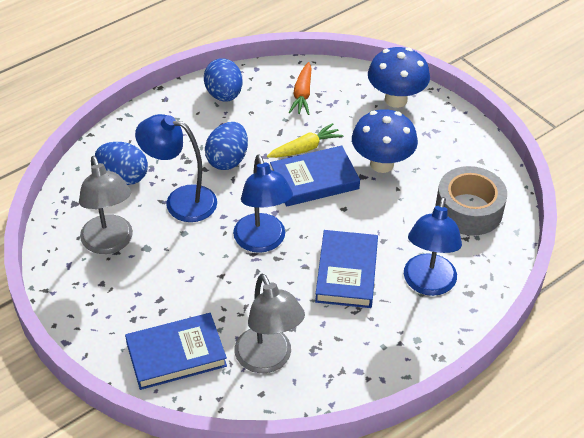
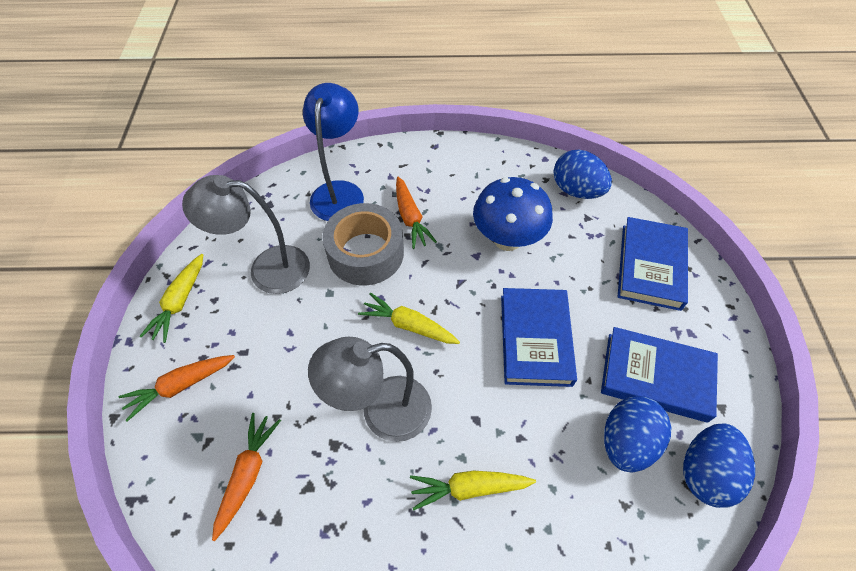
blue lamp: 3 -> 1
blue mushroom: 2 -> 1
orange carrot: 1 -> 3
yellow carrot: 1 -> 3

